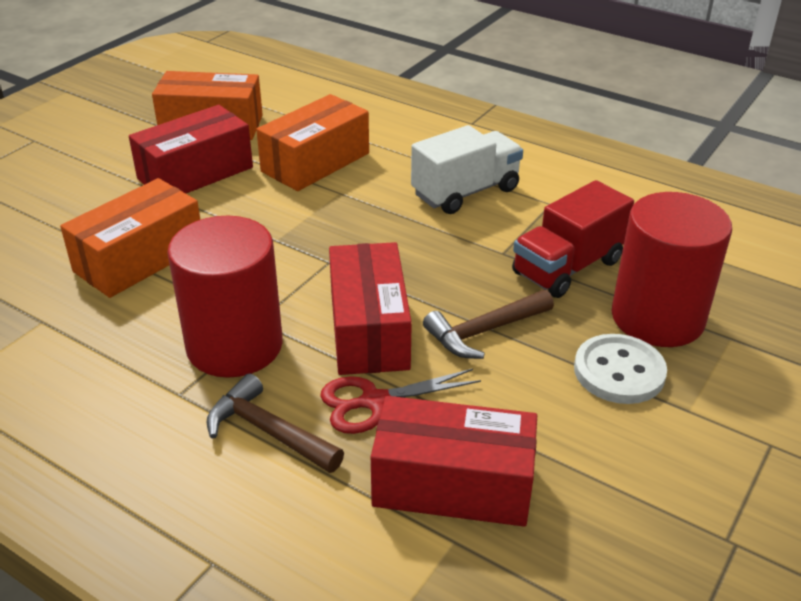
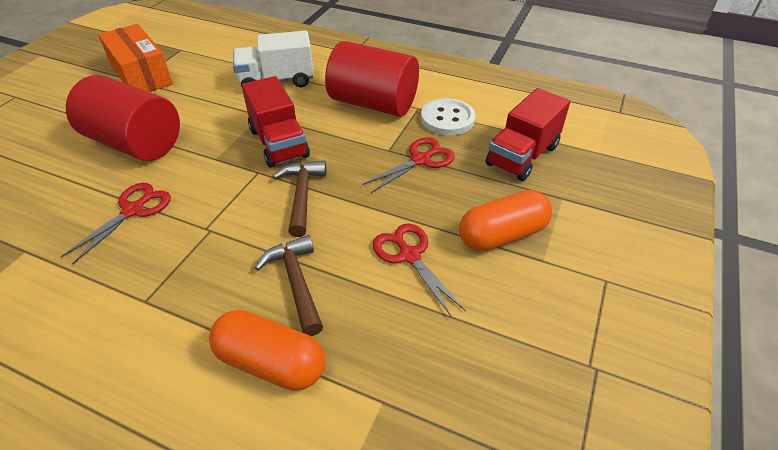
orange box: 3 -> 1
orange capsule: 0 -> 2
red box: 3 -> 0
red scissors: 1 -> 3
red truck: 1 -> 2

